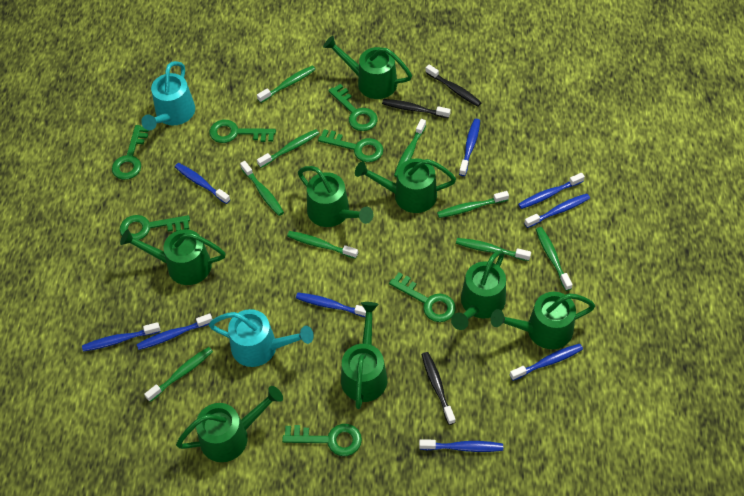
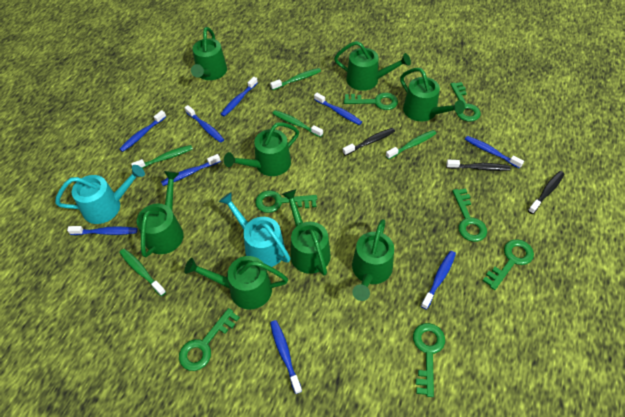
green toothbrush: 9 -> 5

